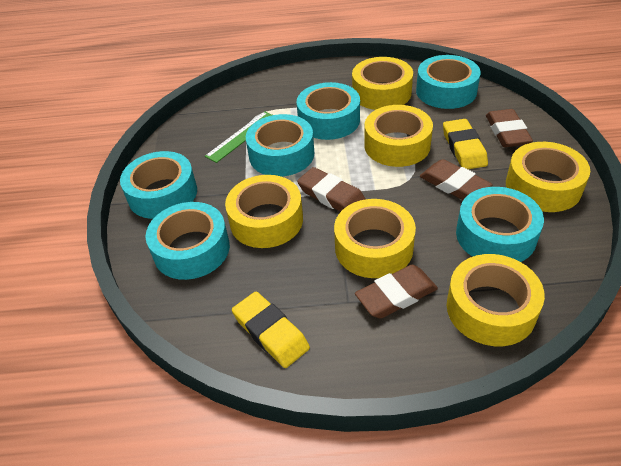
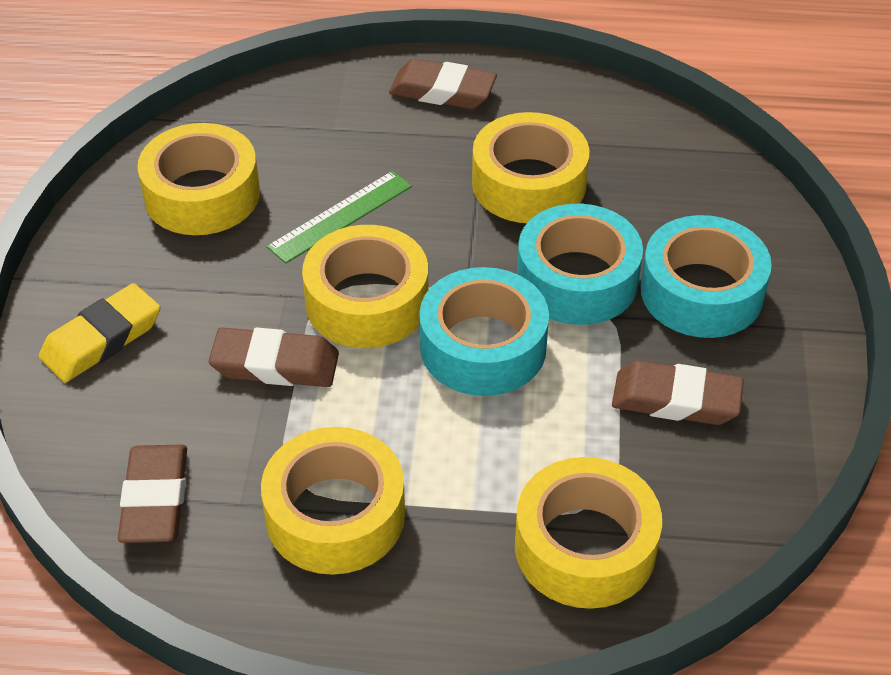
turquoise tape: 6 -> 3
yellow eraser: 2 -> 1
yellow tape: 6 -> 5

